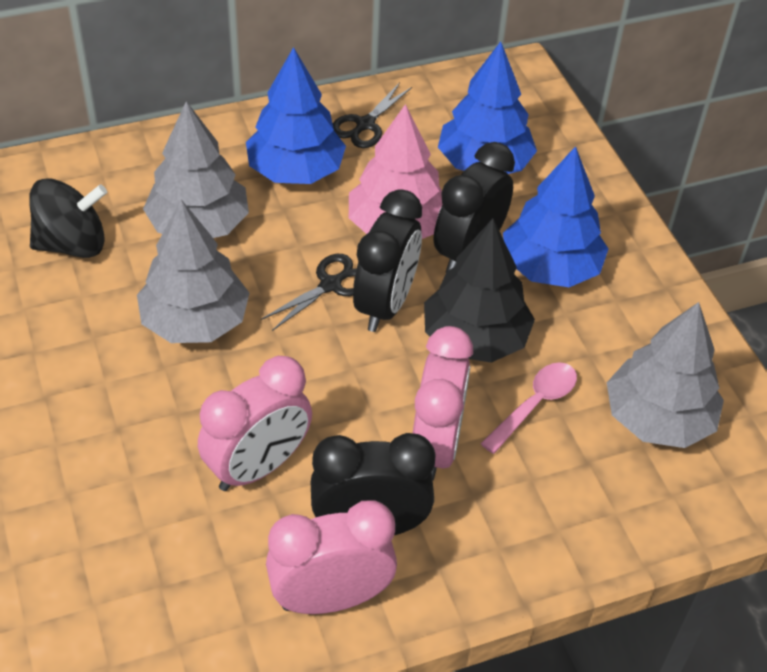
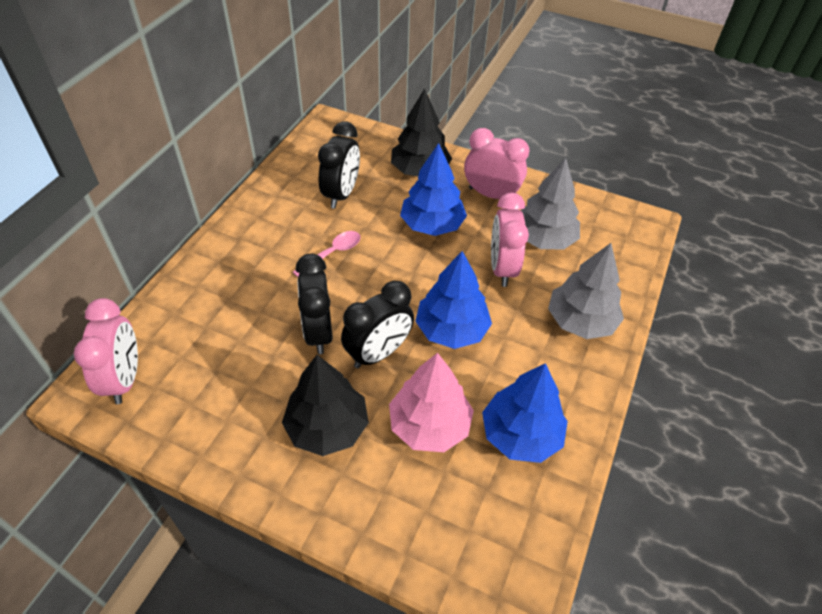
black scissors: 2 -> 0
black spinning top: 1 -> 0
black tree: 1 -> 2
grey tree: 3 -> 2

